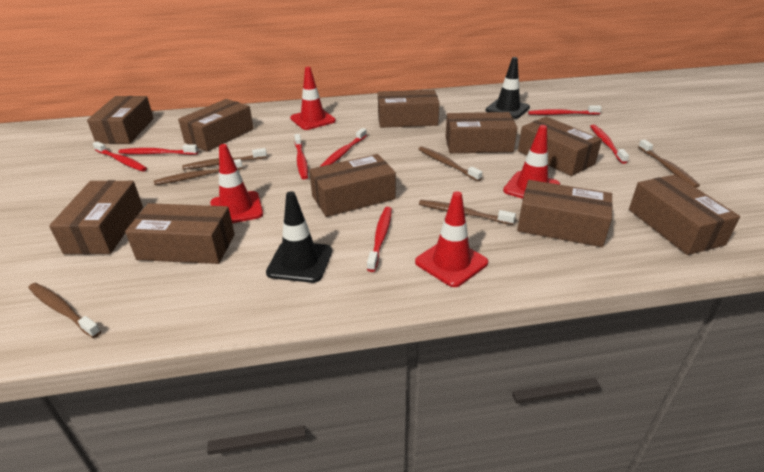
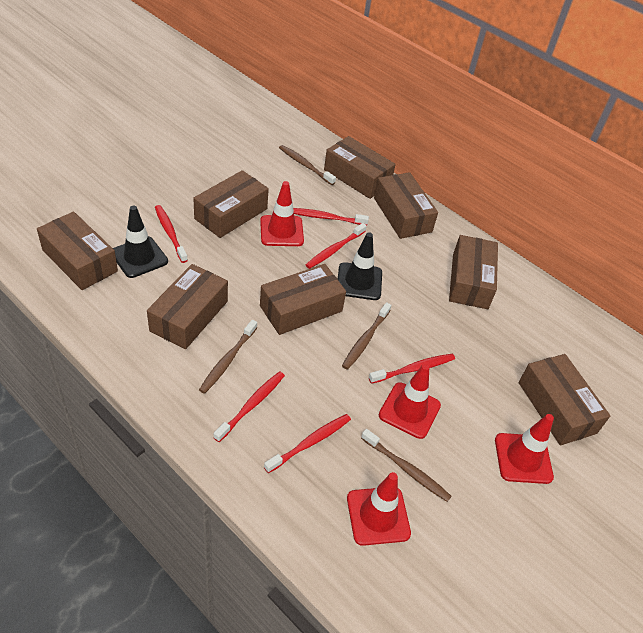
brown box: 10 -> 8
brown toothbrush: 6 -> 4
red toothbrush: 7 -> 6

